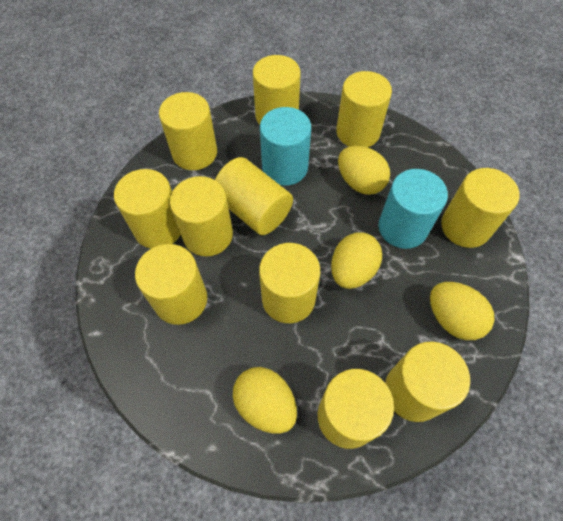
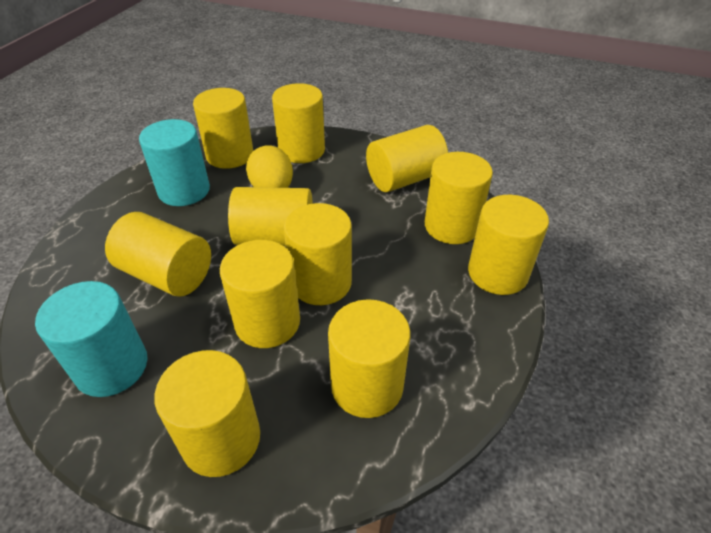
yellow egg: 4 -> 1

